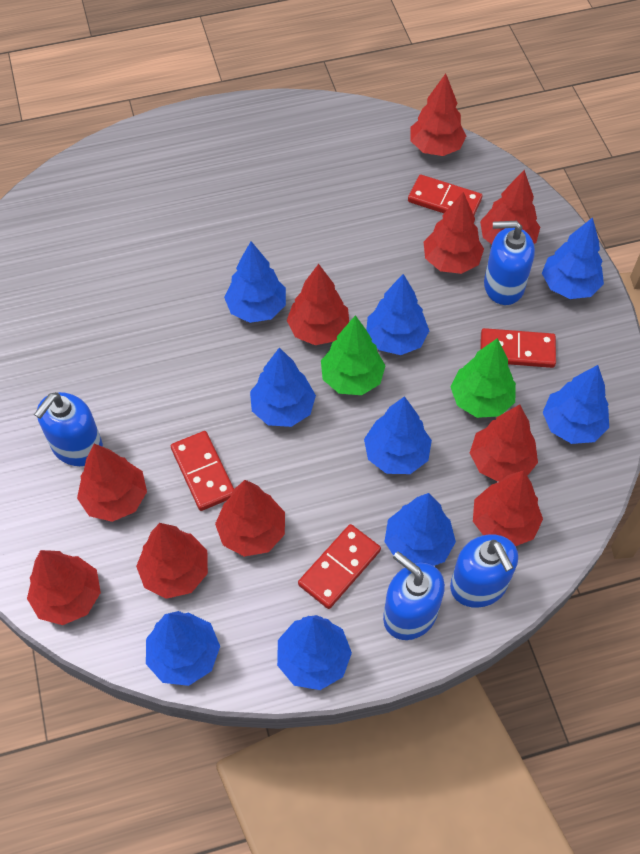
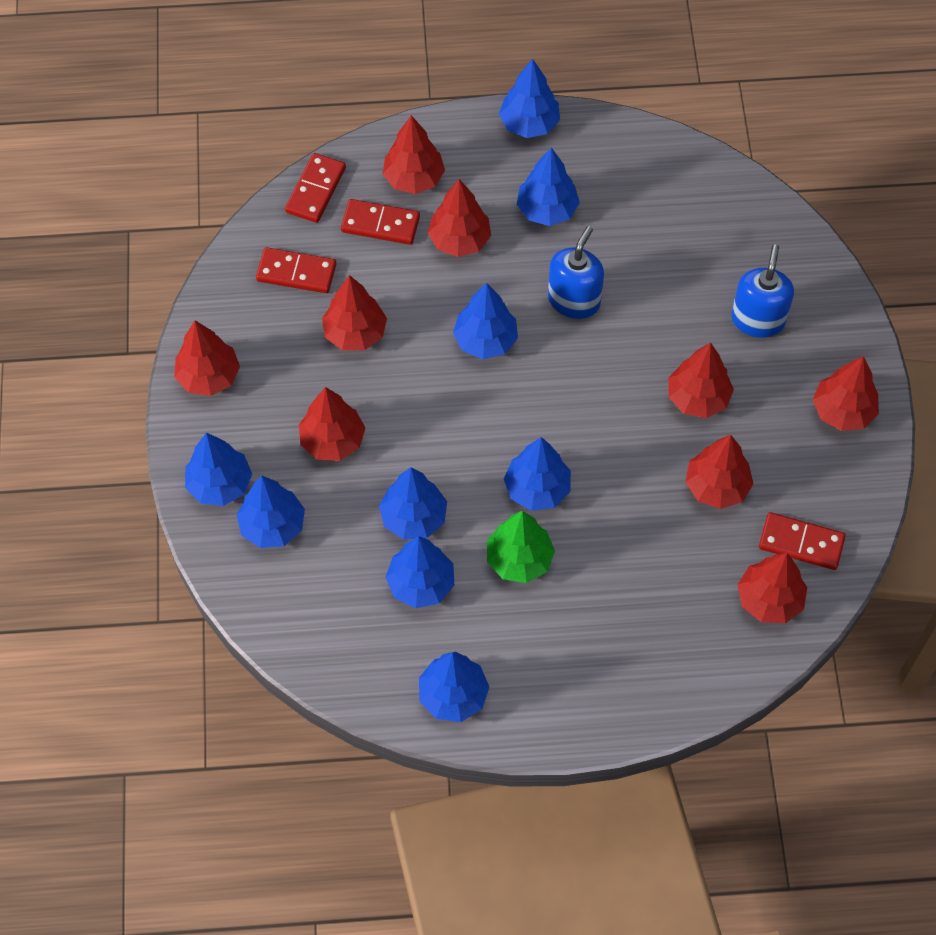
blue soap dispenser: 4 -> 2
green tree: 2 -> 1
red tree: 10 -> 9

